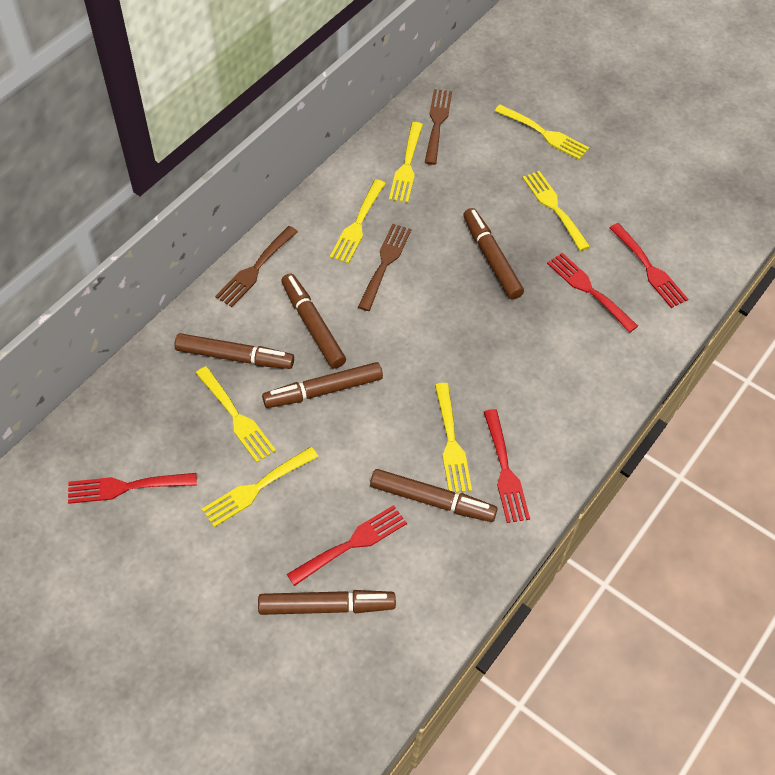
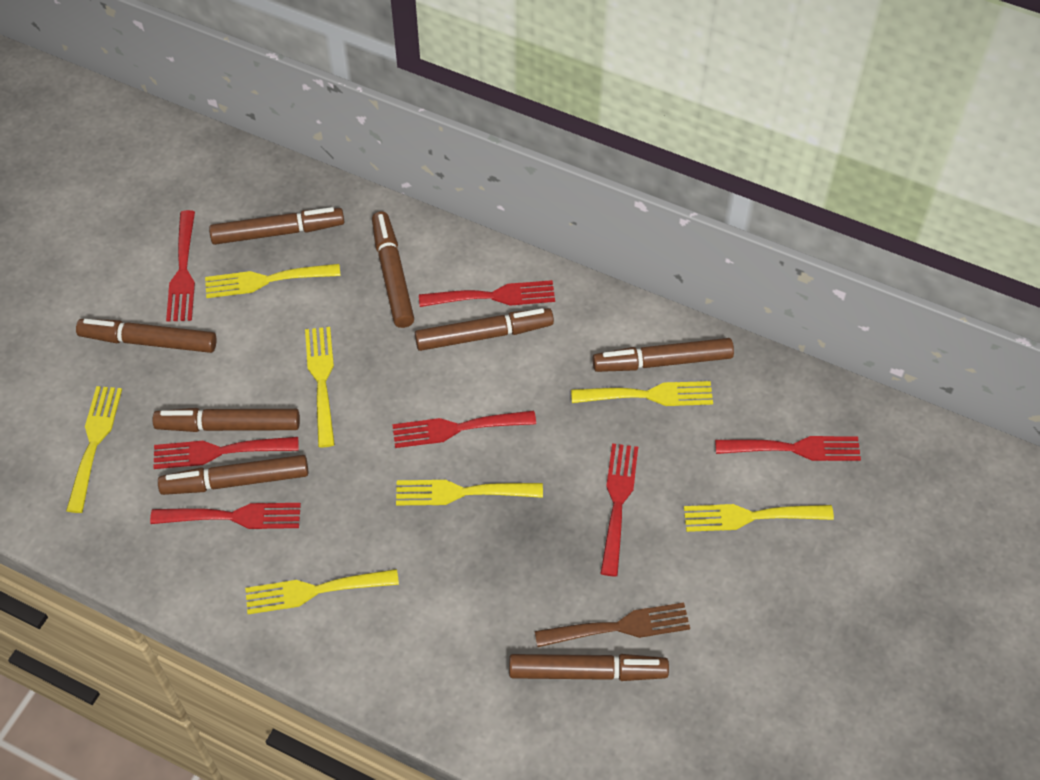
brown fork: 3 -> 1
brown marker: 6 -> 8
red fork: 5 -> 7

